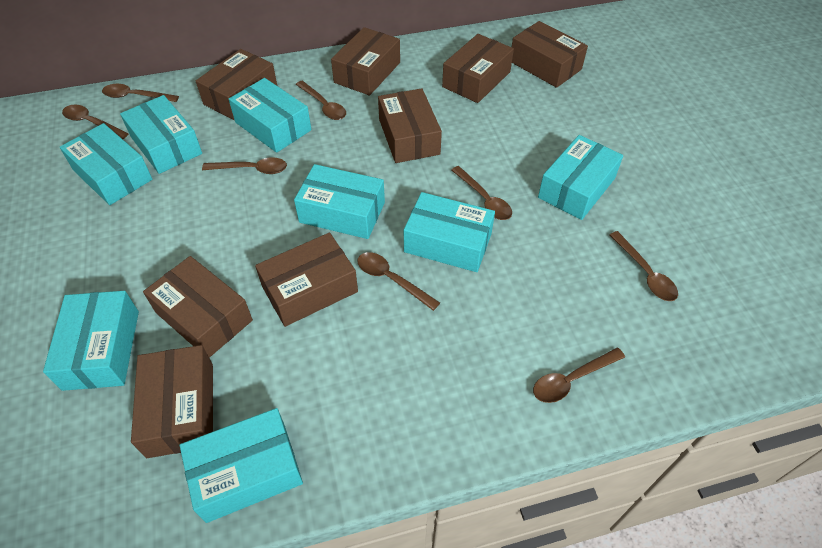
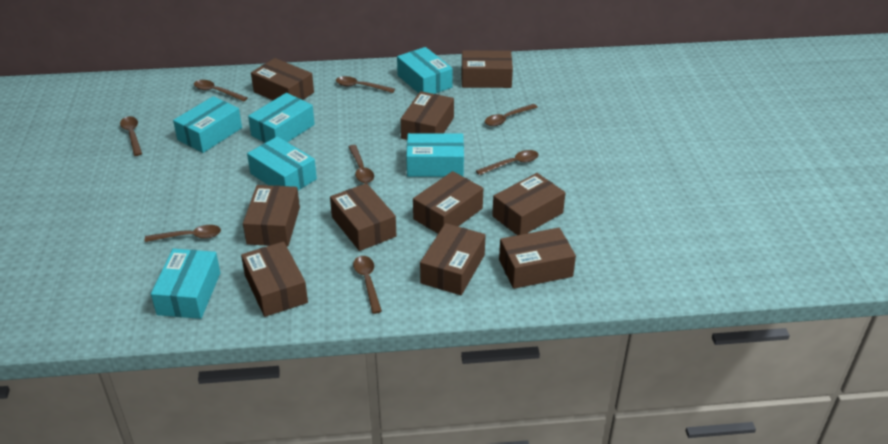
brown box: 8 -> 10
turquoise box: 8 -> 6

